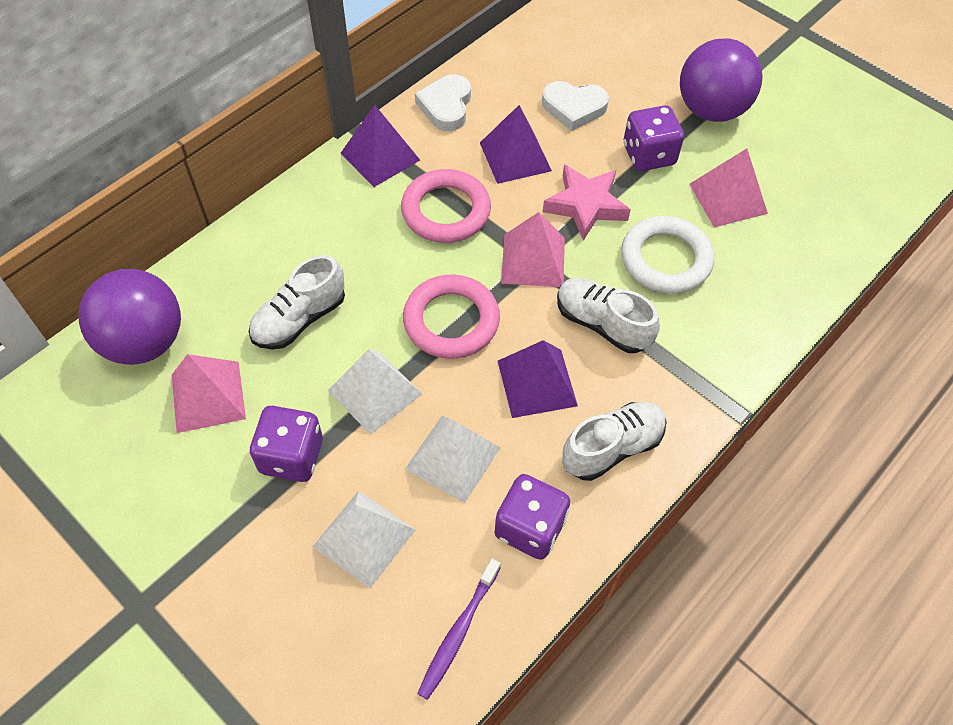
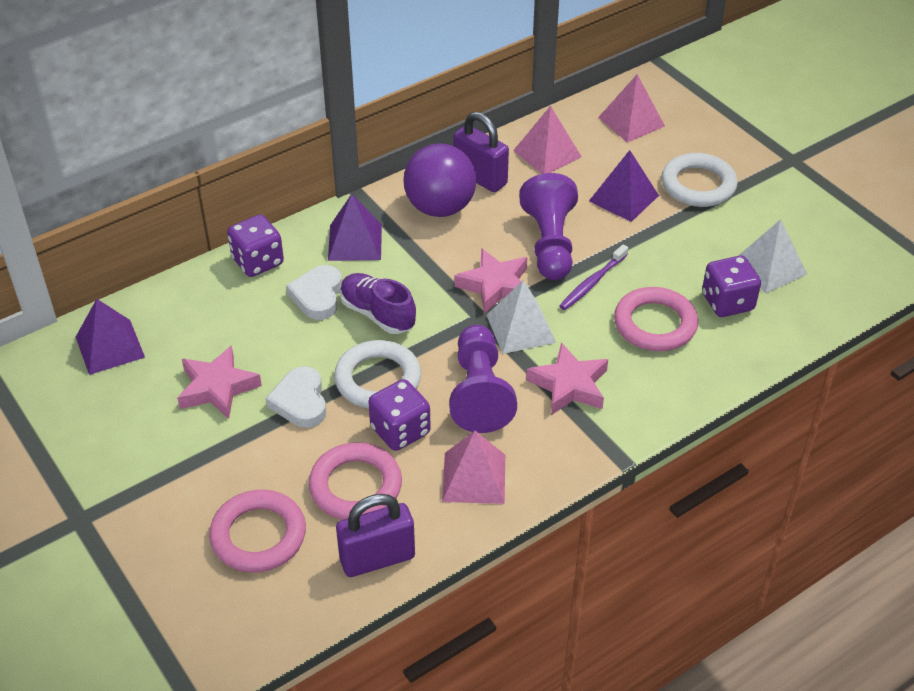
pink ring: 2 -> 3
pink star: 1 -> 3
purple ball: 2 -> 1
purple padlock: 0 -> 2
purple pawn: 0 -> 2
purple shoe: 0 -> 1
white pyramid: 3 -> 2
white ring: 1 -> 2
white shoe: 3 -> 0

